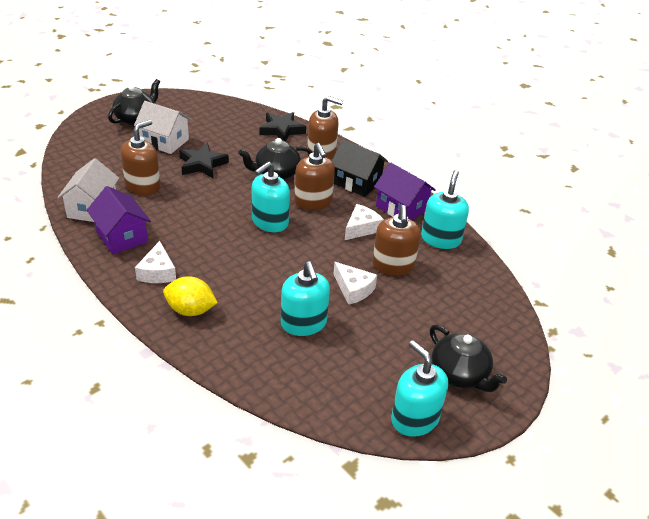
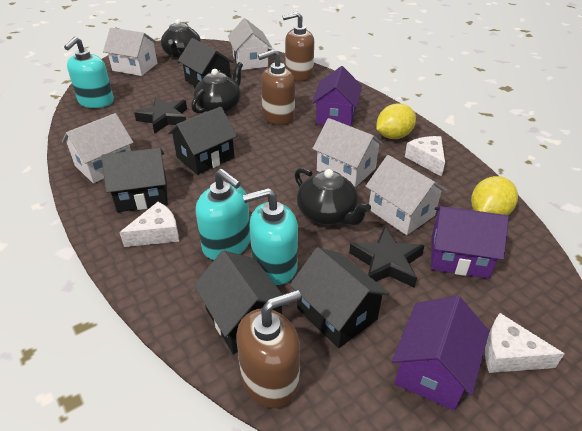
black house: 1 -> 5
brown soap dispenser: 4 -> 3
purple house: 2 -> 3
turquoise soap dispenser: 4 -> 3
white house: 2 -> 5
yellow lemon: 1 -> 2

